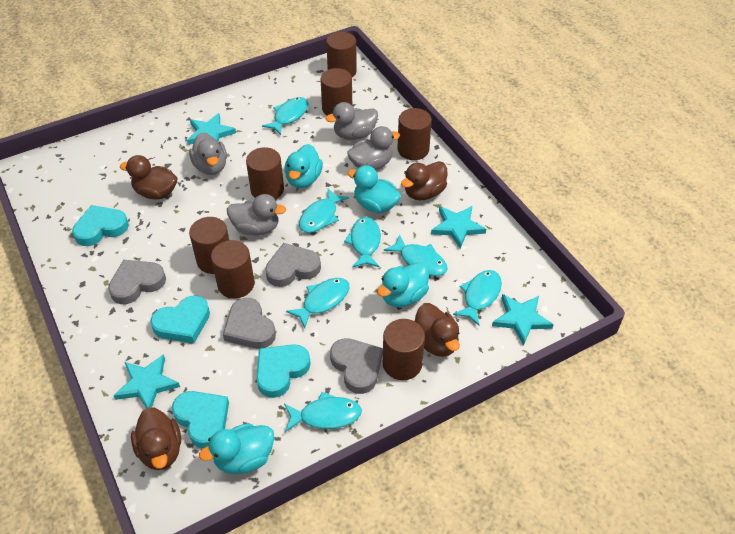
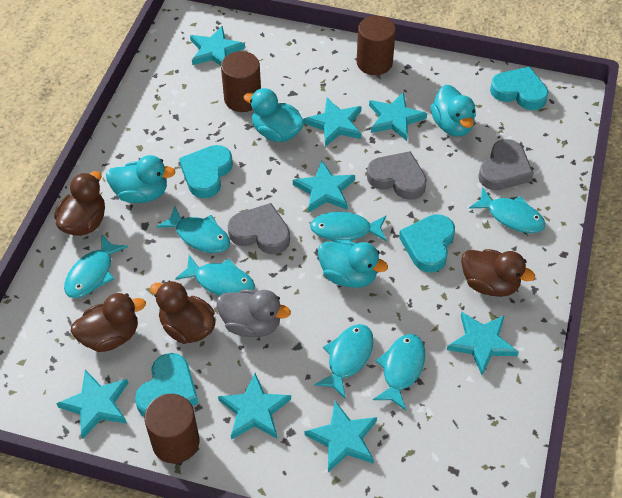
brown cylinder: 7 -> 3
grey duck: 4 -> 1
grey heart: 4 -> 3
turquoise star: 4 -> 8

